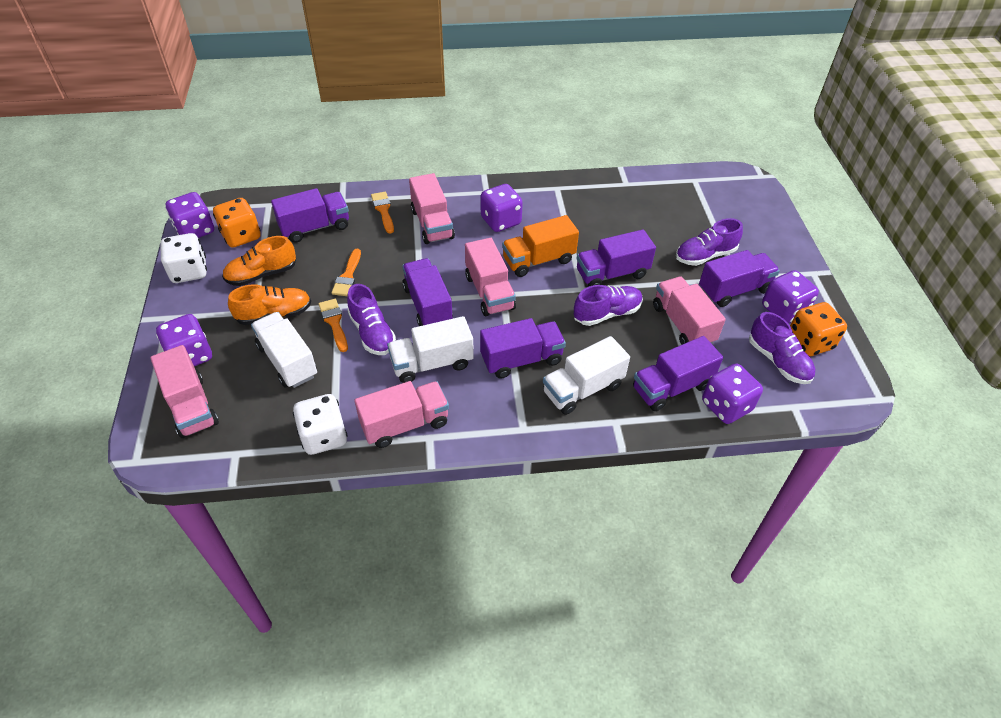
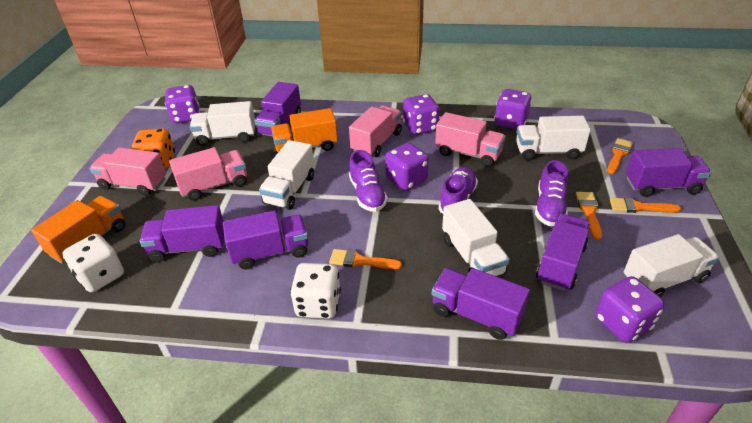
orange brush: 3 -> 4
orange dice: 2 -> 1
orange shoe: 2 -> 0
orange truck: 1 -> 2
pink truck: 5 -> 4
purple shoe: 4 -> 3
white truck: 3 -> 5

